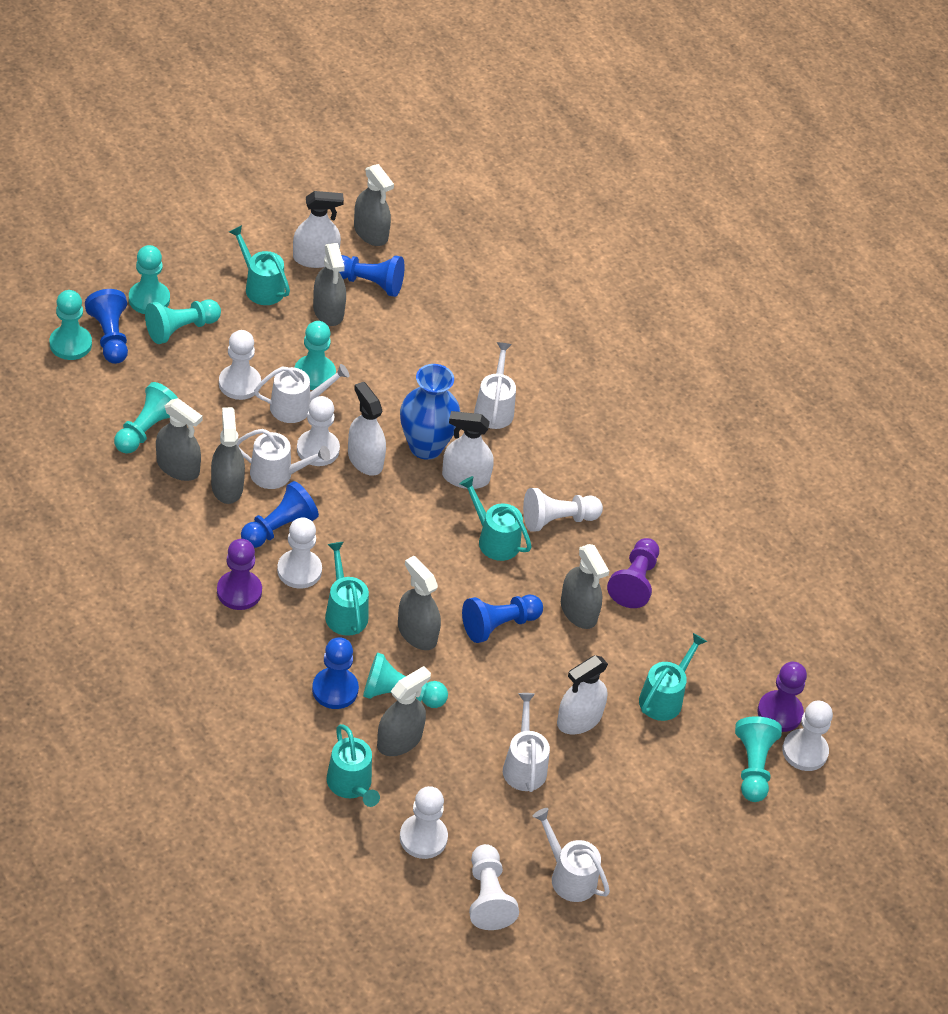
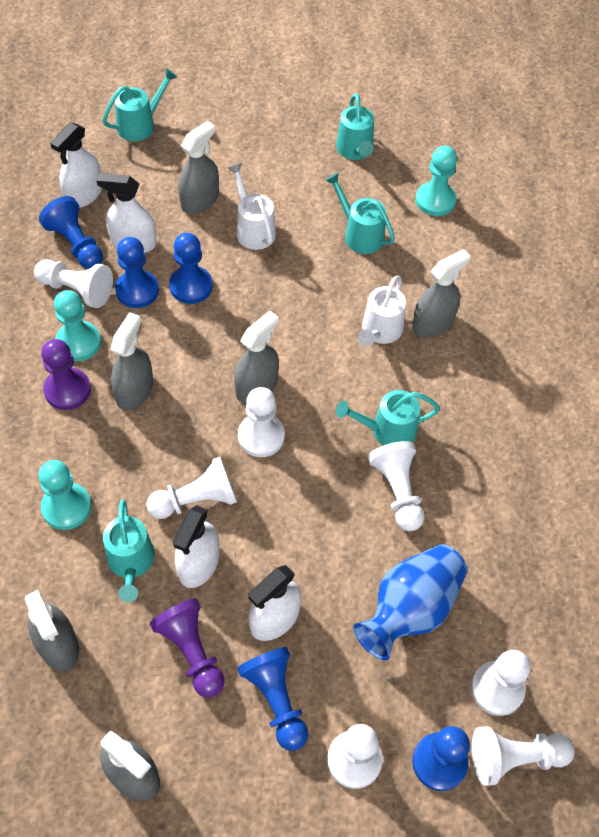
grey spray bottle: 7 -> 6
purple pawn: 3 -> 2
turquoise pawn: 7 -> 3
white watering can: 5 -> 2

